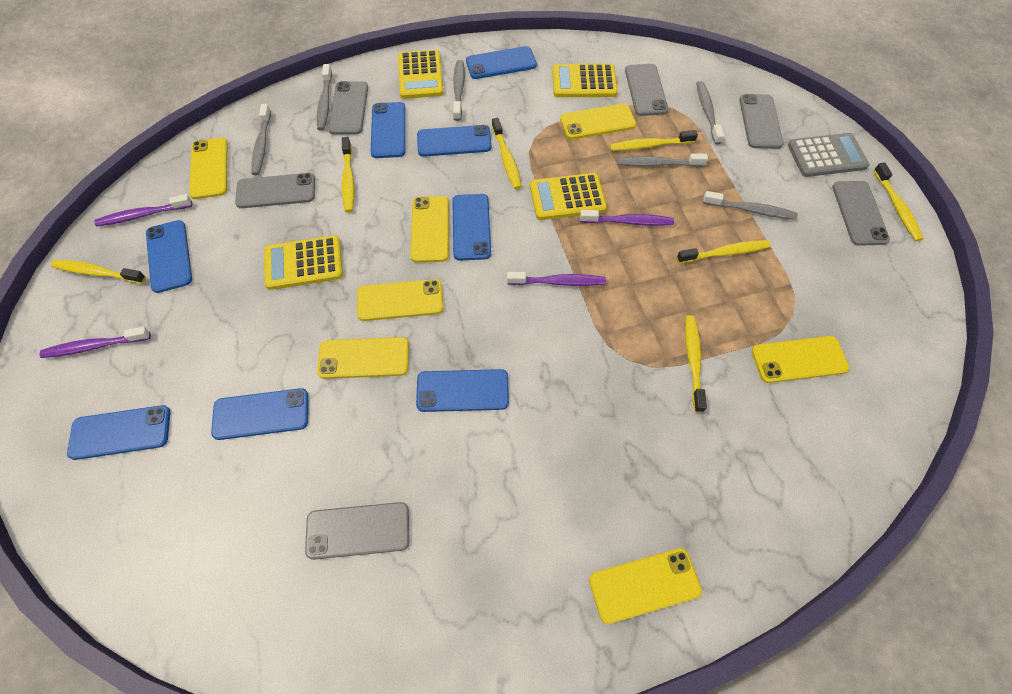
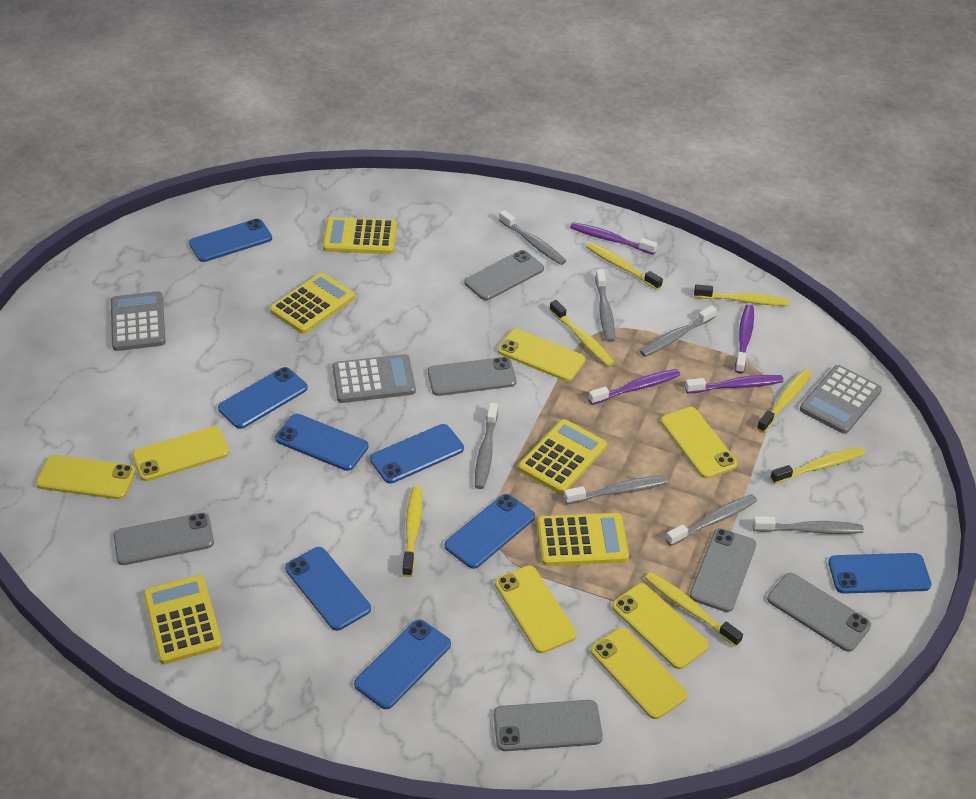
grey calculator: 1 -> 3
grey toothbrush: 6 -> 7
yellow calculator: 4 -> 5

